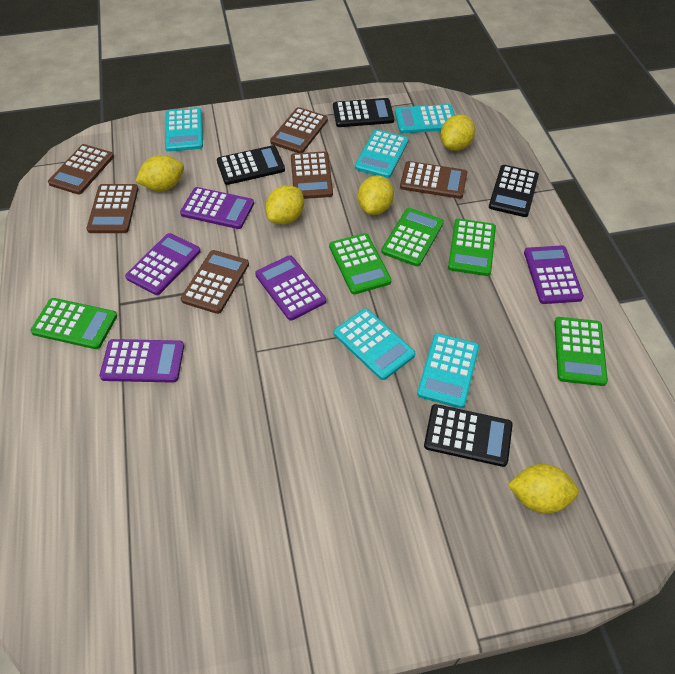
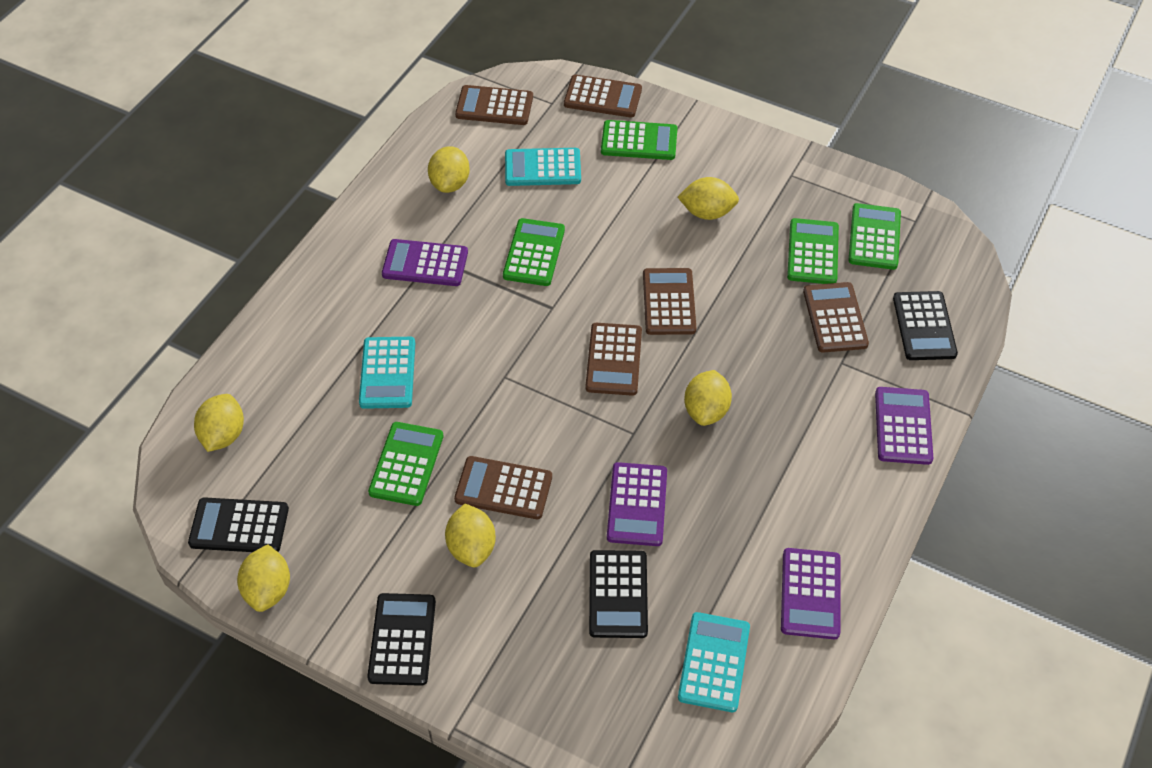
purple calculator: 5 -> 4
turquoise calculator: 5 -> 3
yellow lemon: 5 -> 6

